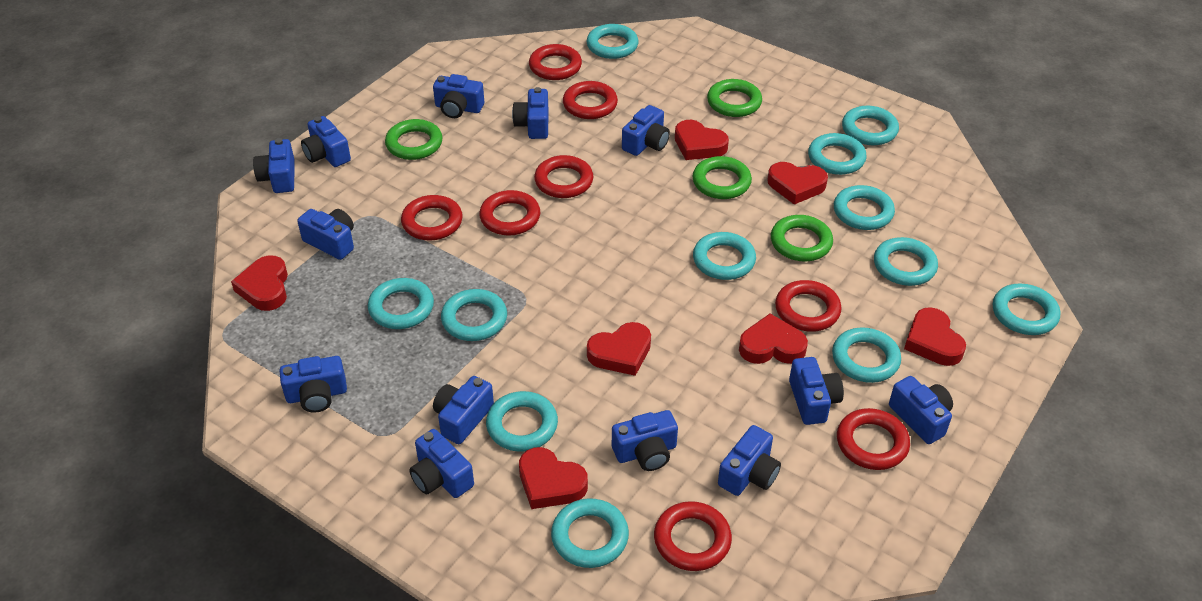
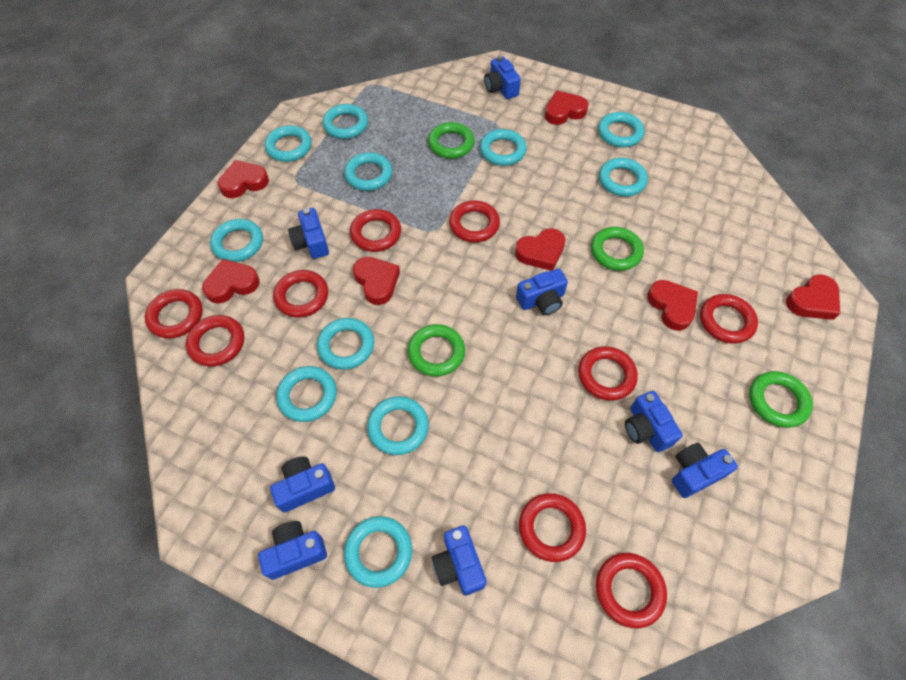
blue camera: 13 -> 8
red ring: 8 -> 9
turquoise ring: 12 -> 11

